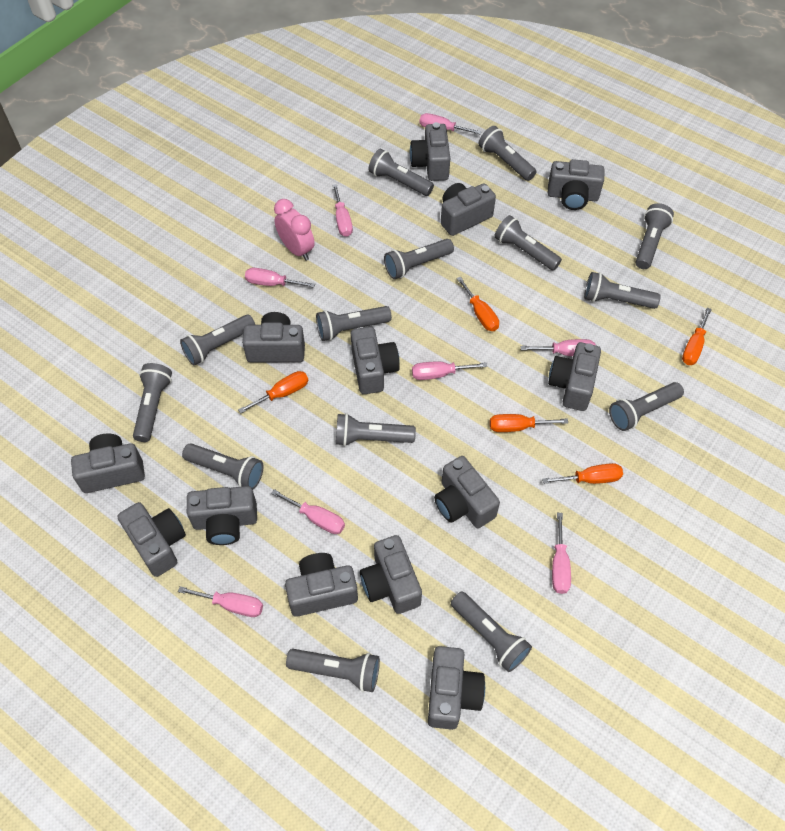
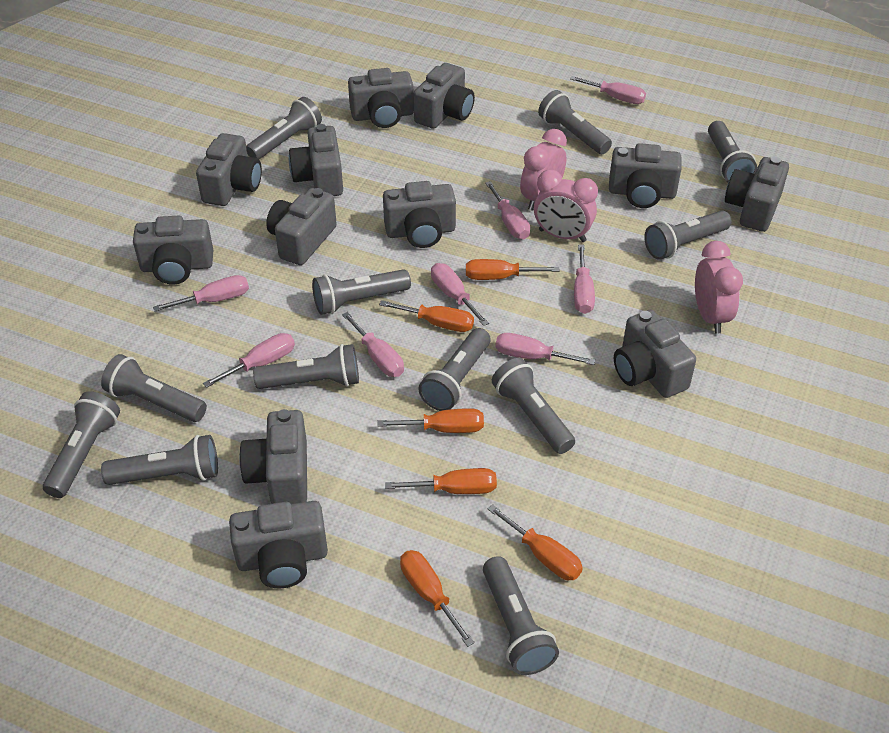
grey camera: 13 -> 12
grey flashlight: 14 -> 12
orange screwdriver: 5 -> 6
pink clock: 1 -> 3

